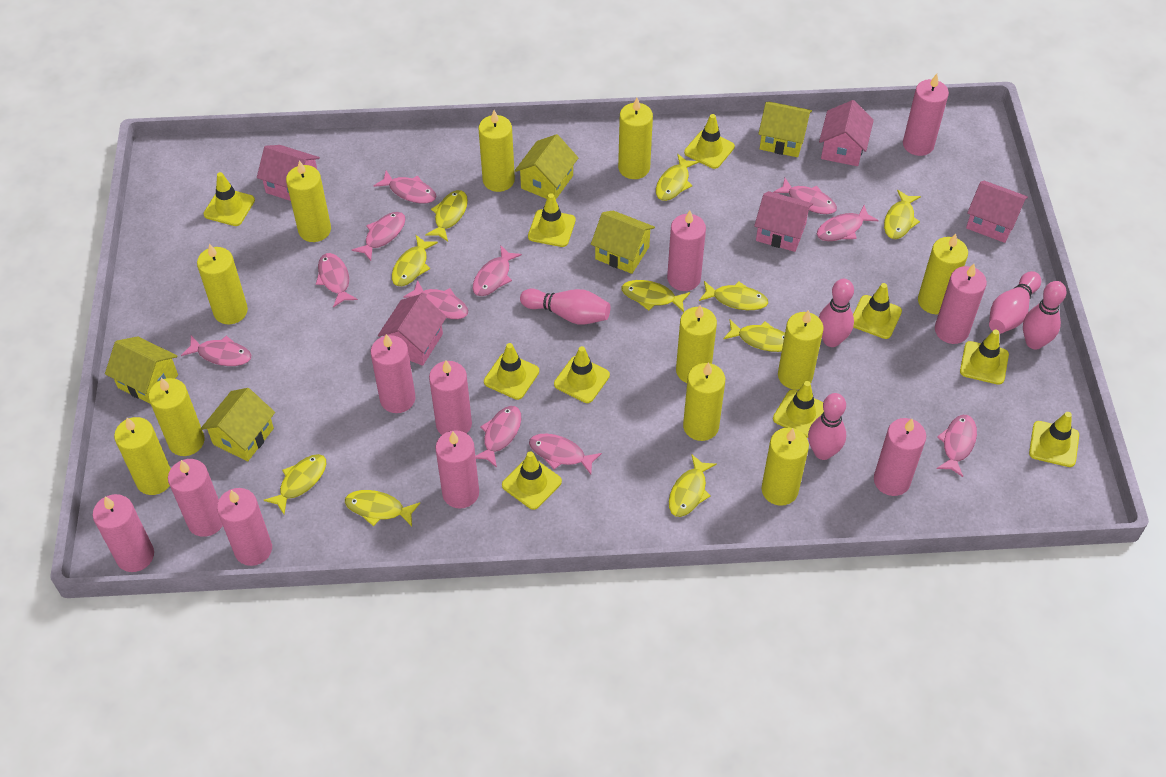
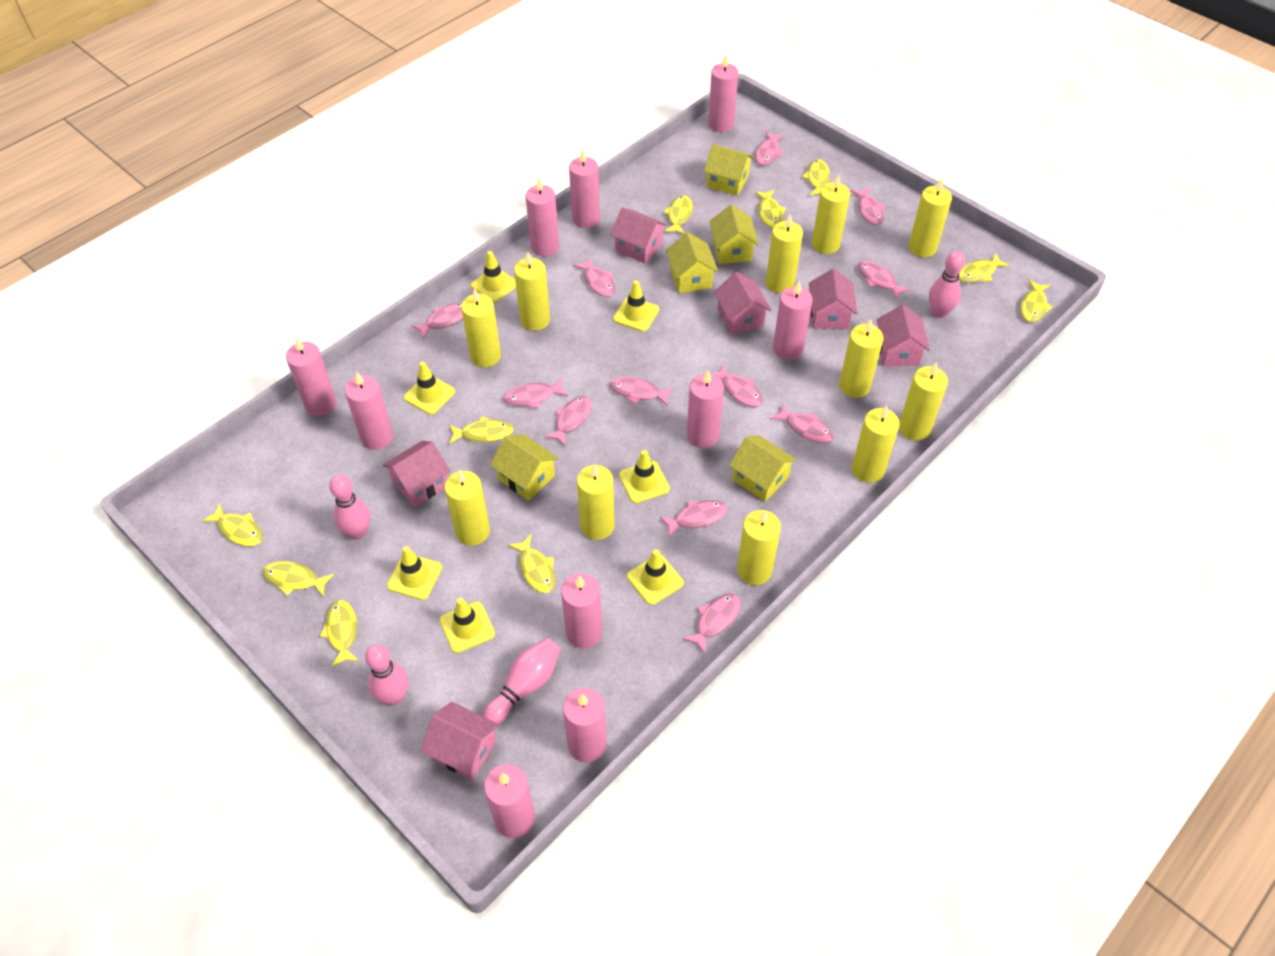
pink bowling pin: 5 -> 4
pink fish: 11 -> 12
pink house: 5 -> 6
yellow traffic cone: 10 -> 7

